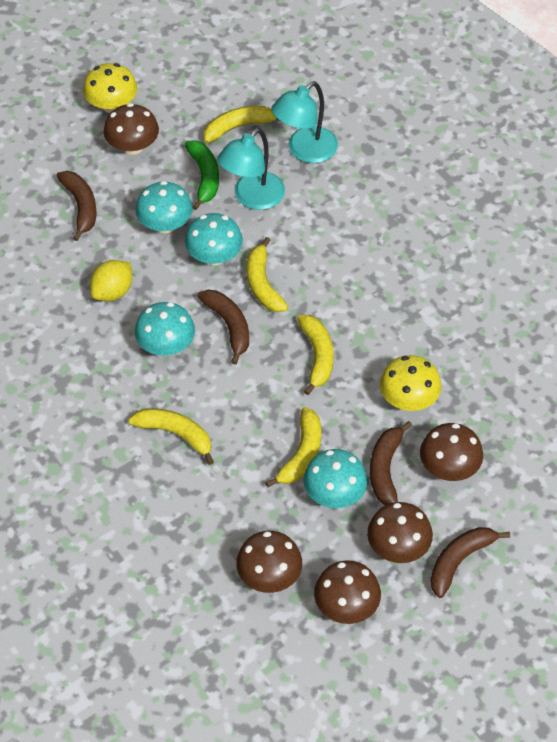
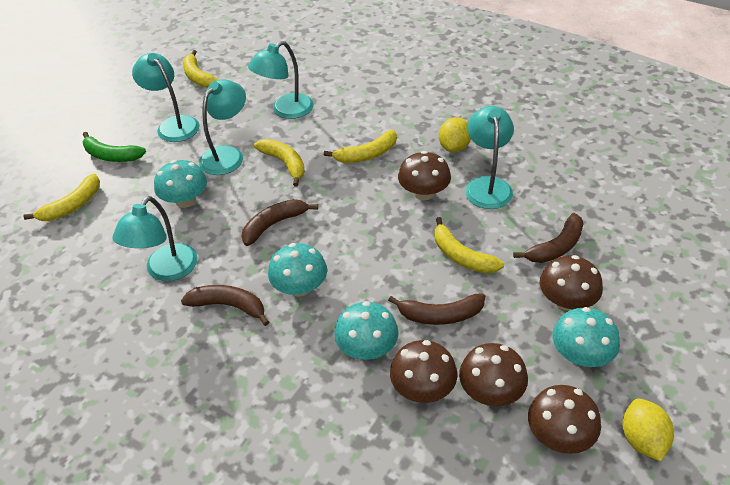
turquoise lamp: 2 -> 5
yellow lemon: 1 -> 2
yellow mushroom: 2 -> 0

